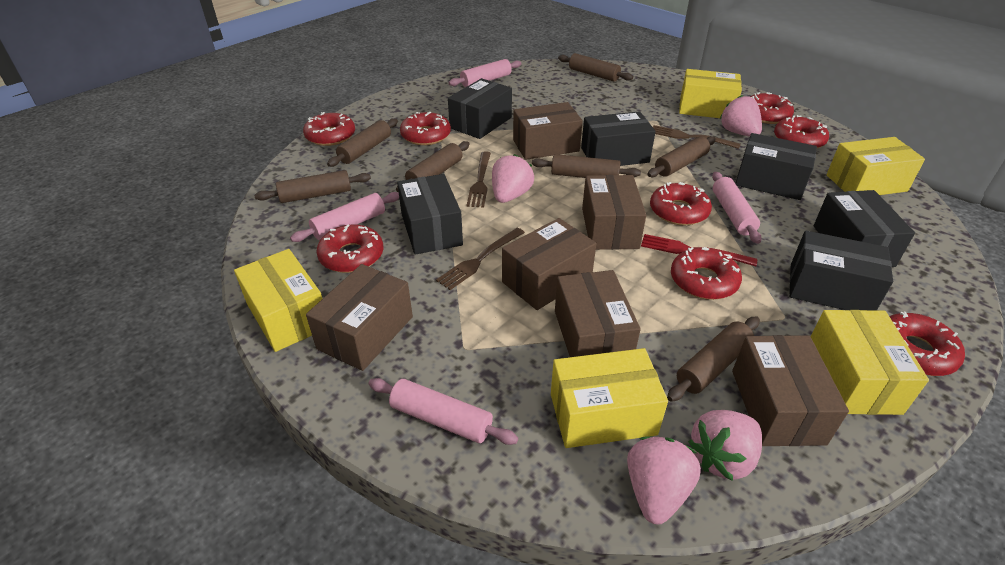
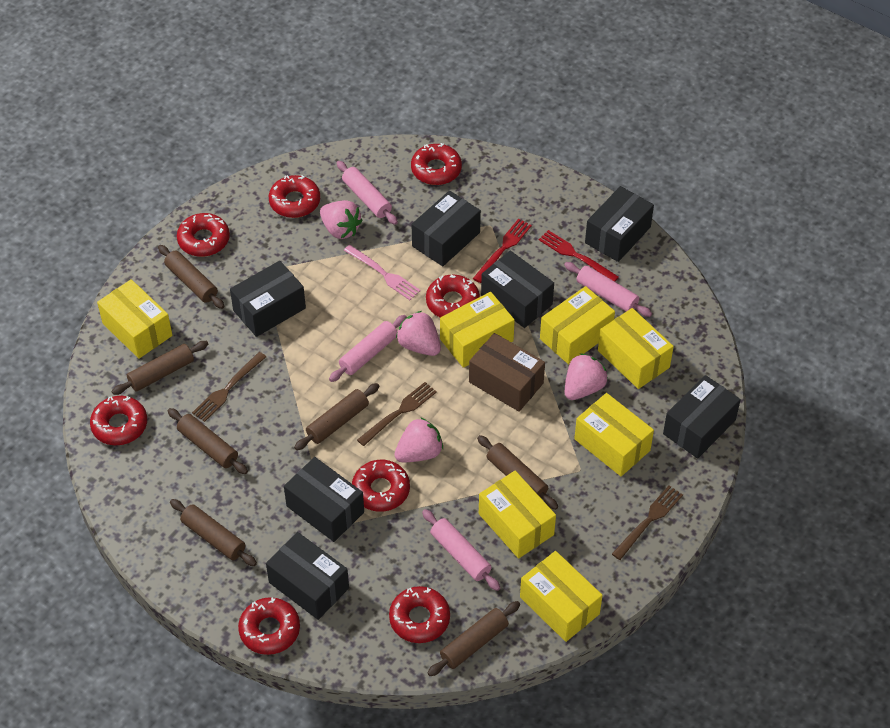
black box: 6 -> 7
brown box: 6 -> 1
pink fork: 0 -> 1
red fork: 1 -> 2
yellow box: 5 -> 7

